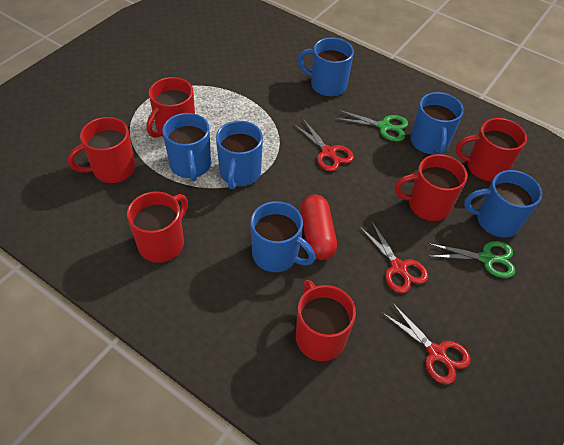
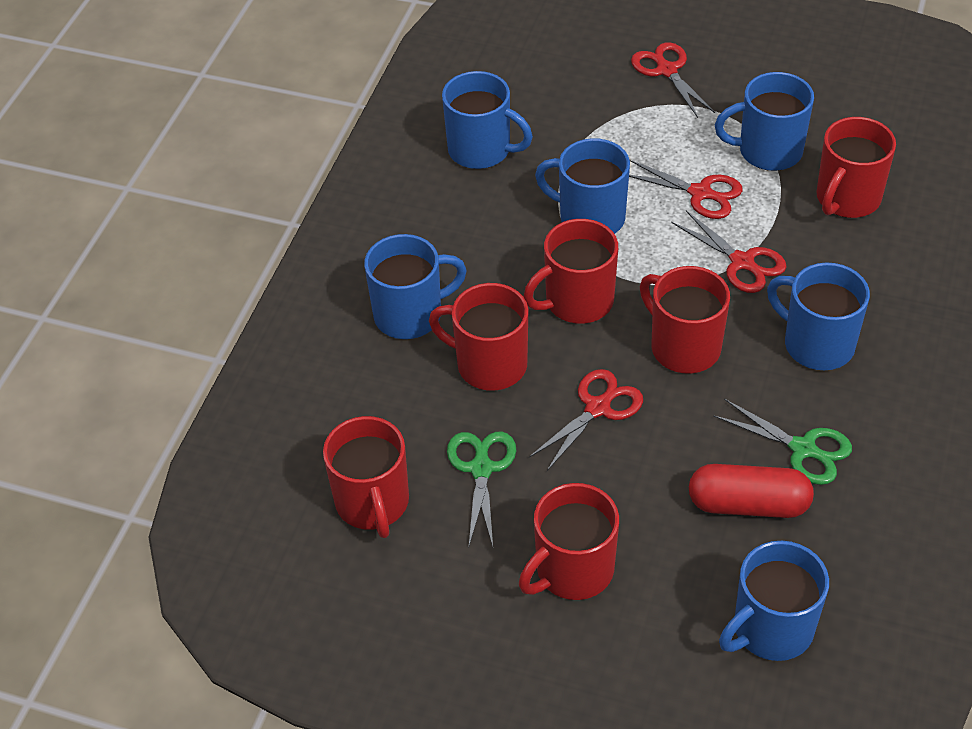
red scissors: 3 -> 4

